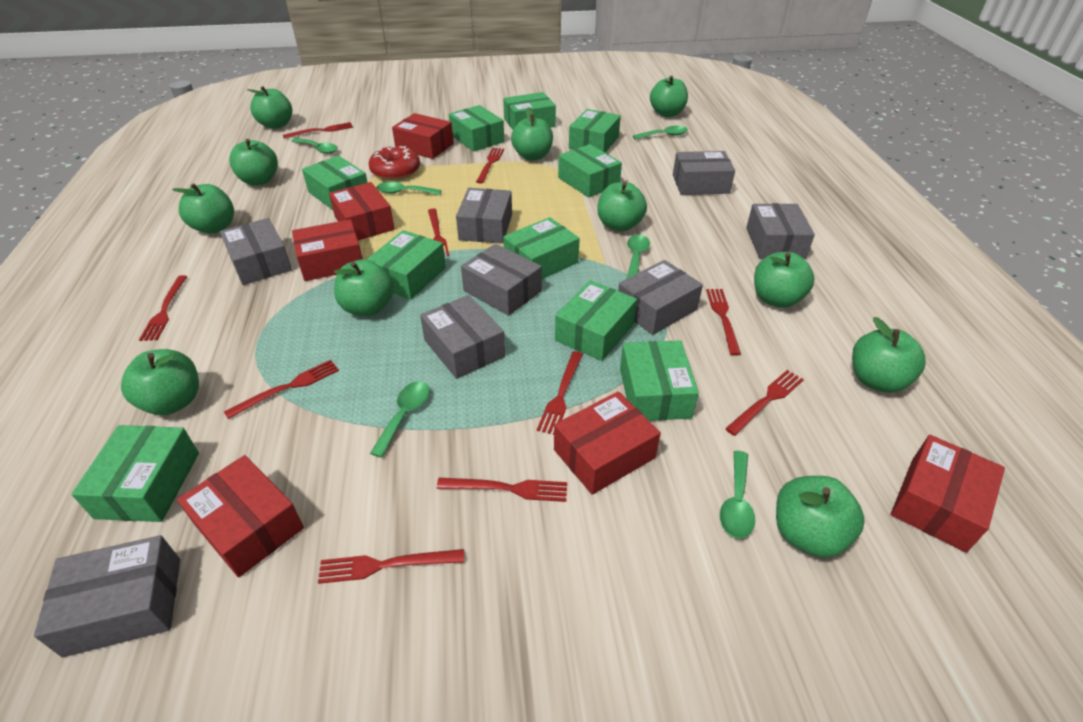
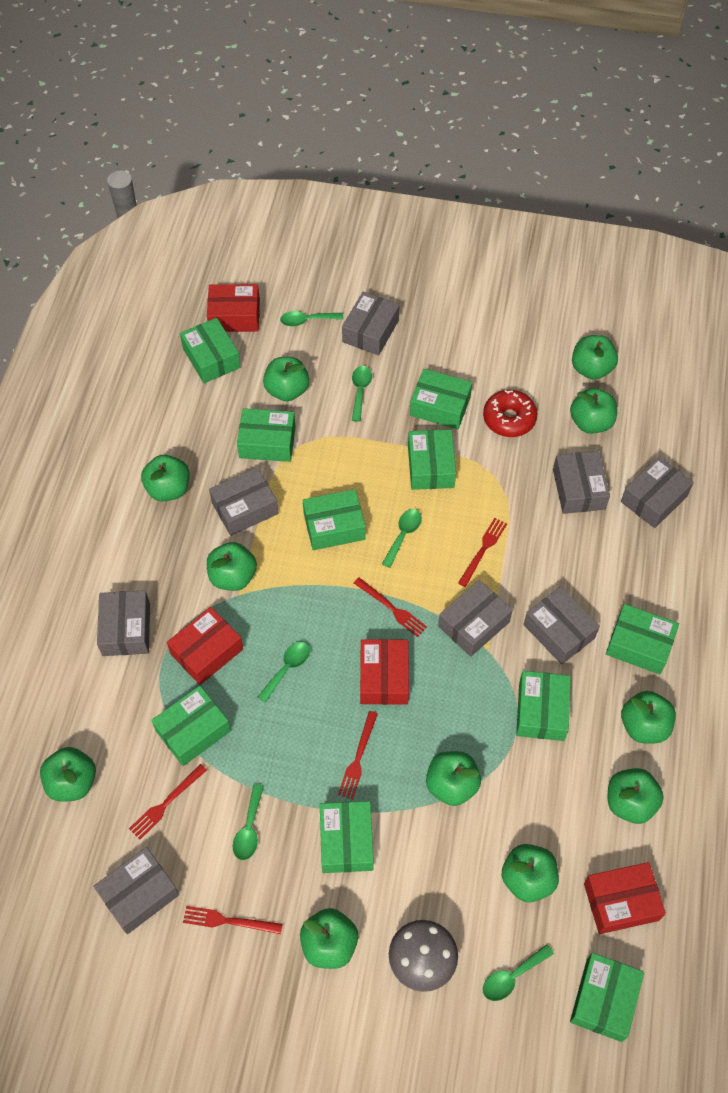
grey mushroom: 0 -> 1
red box: 6 -> 4
red fork: 10 -> 5

